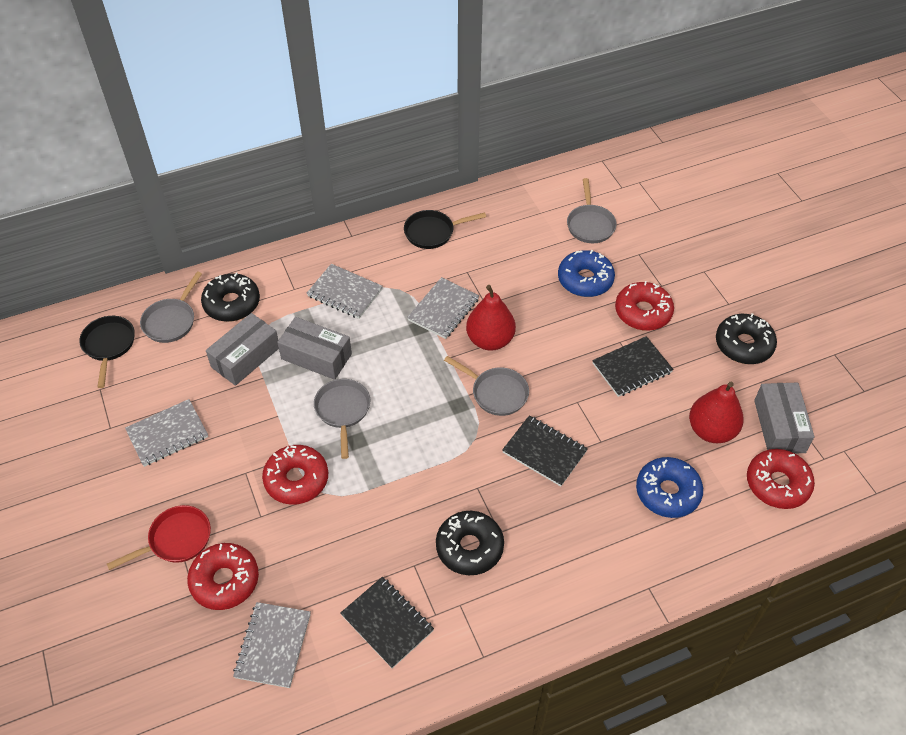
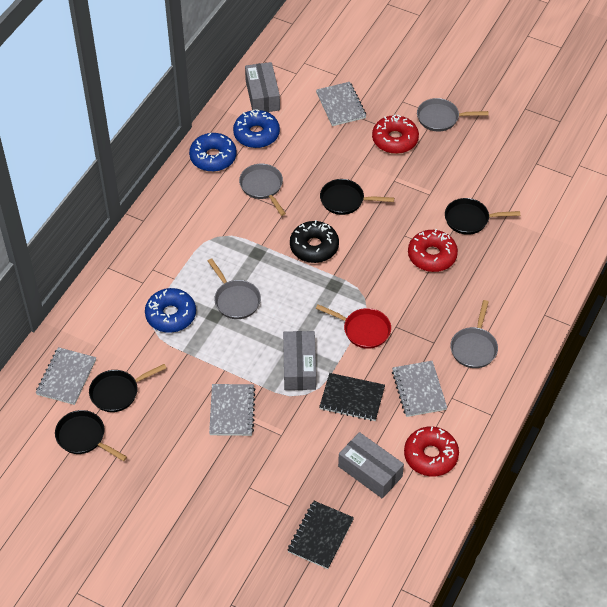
black donut: 3 -> 1
black notebook: 3 -> 2
black pan: 2 -> 4
blue donut: 2 -> 3
red donut: 4 -> 3
red pear: 2 -> 0

